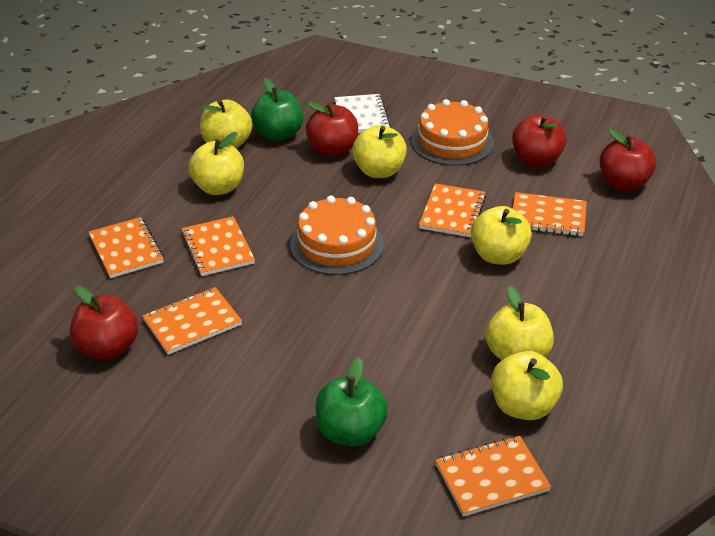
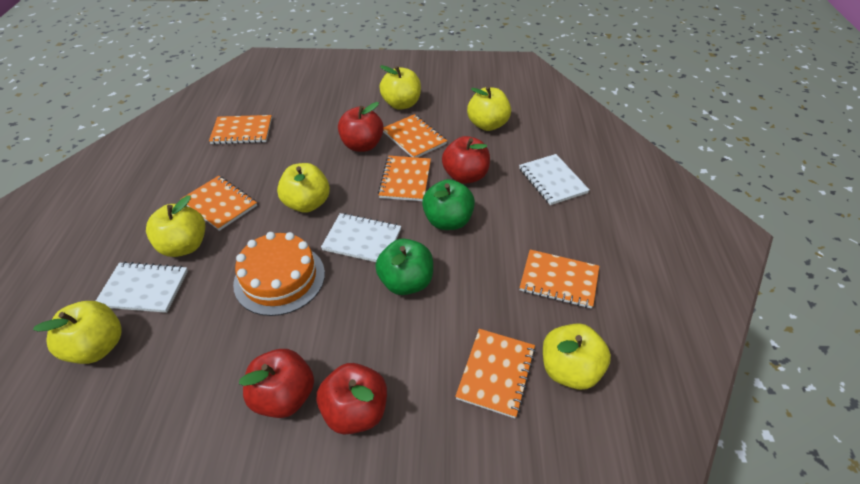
orange cake: 2 -> 1
white notebook: 1 -> 3

